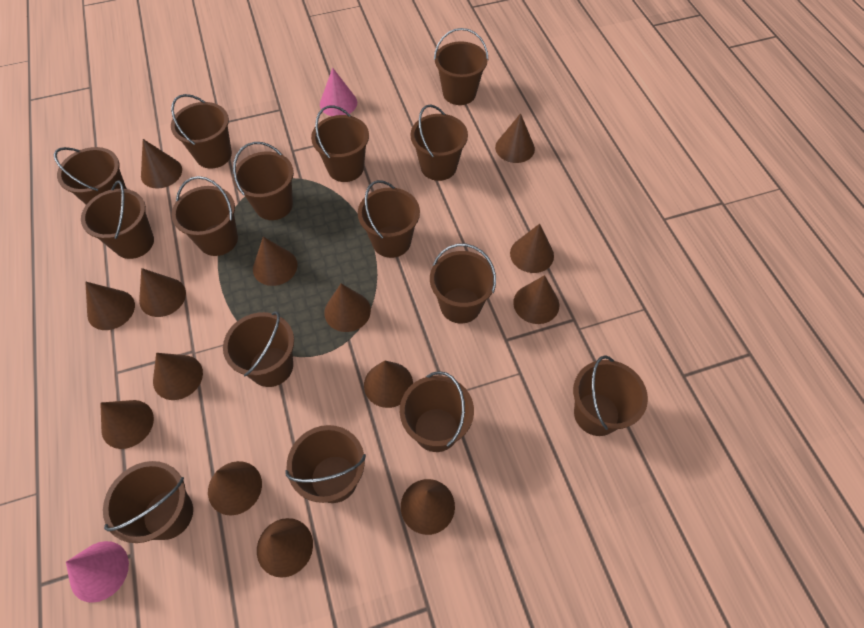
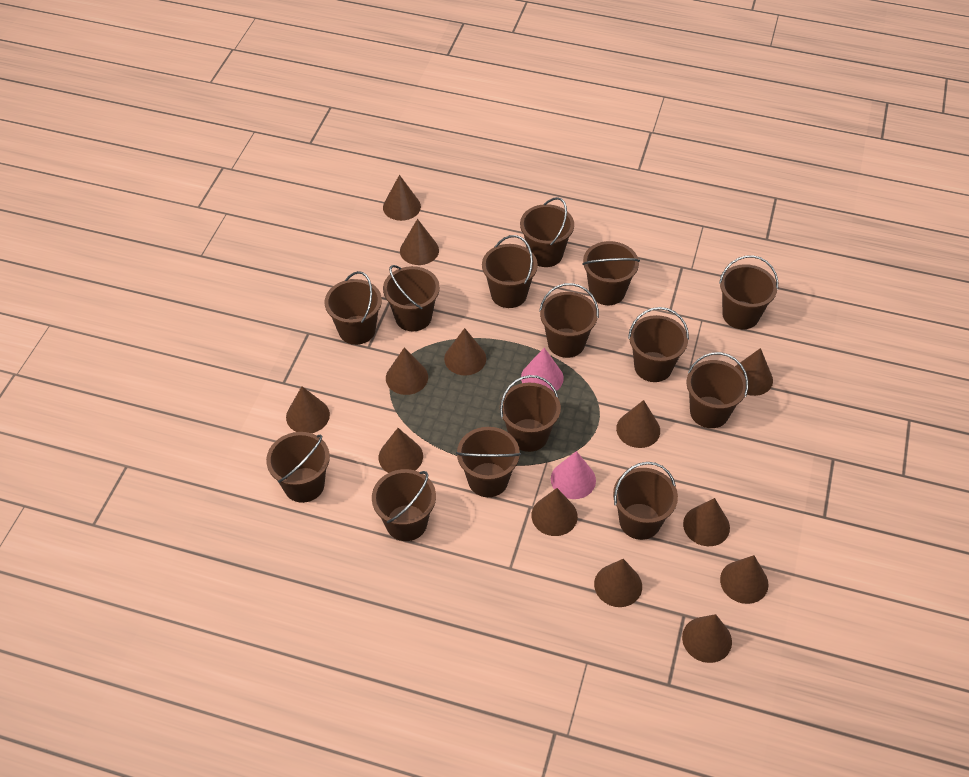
brown bucket: 15 -> 14
brown cone: 14 -> 13

